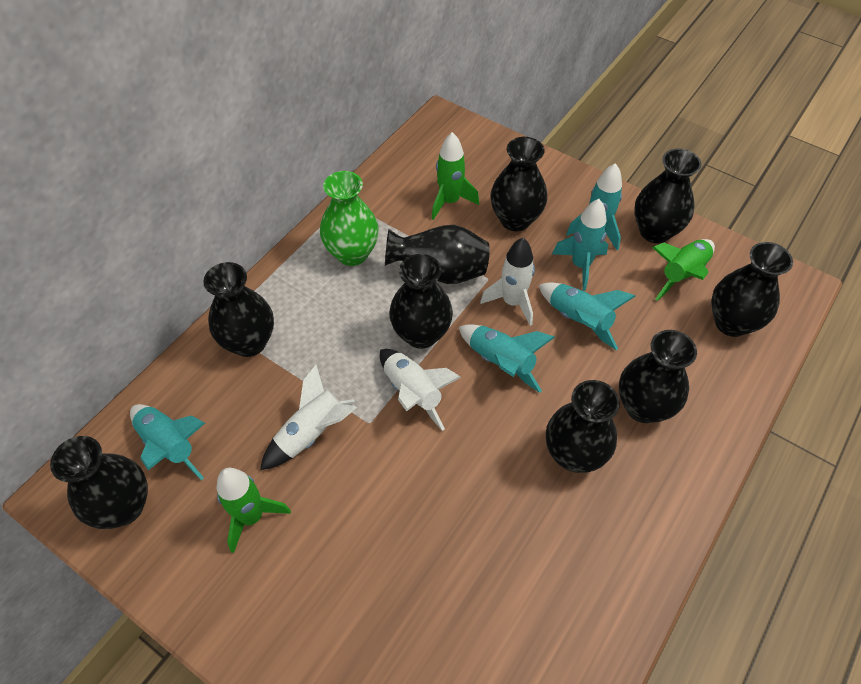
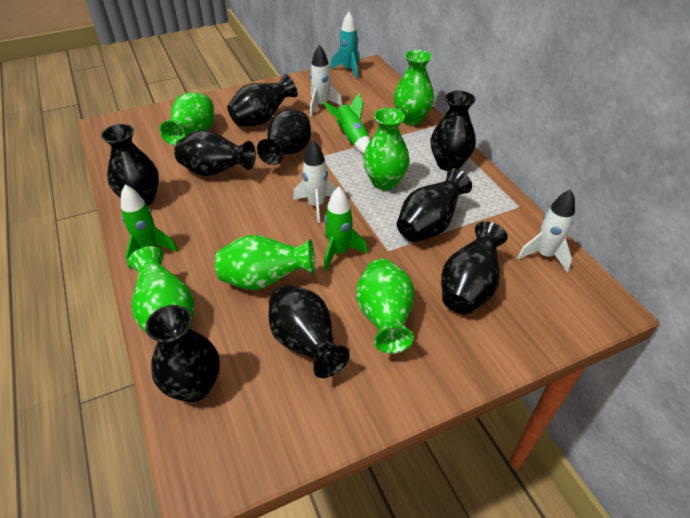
green vase: 1 -> 6
turquoise rocket: 5 -> 1

